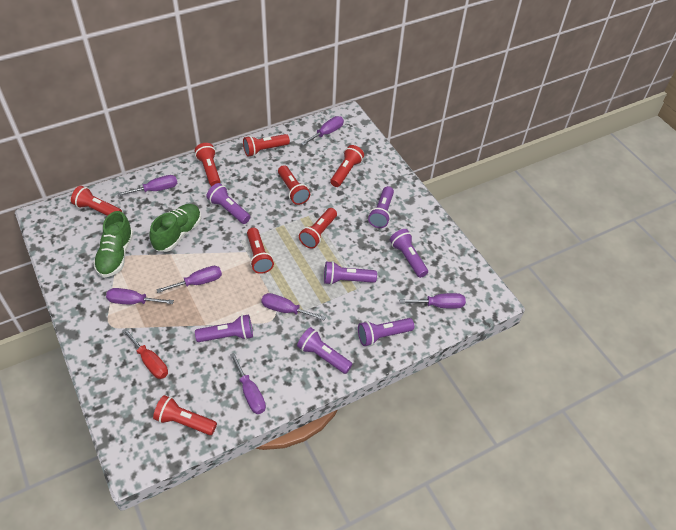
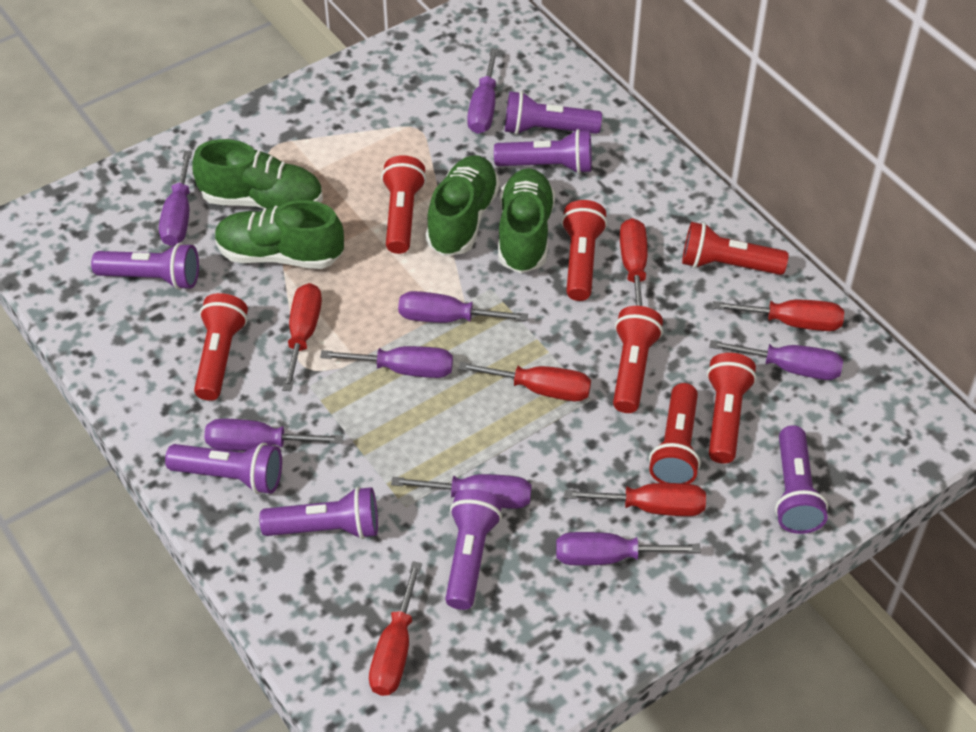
green shoe: 2 -> 4
purple screwdriver: 7 -> 8
red flashlight: 8 -> 7
red screwdriver: 1 -> 6

